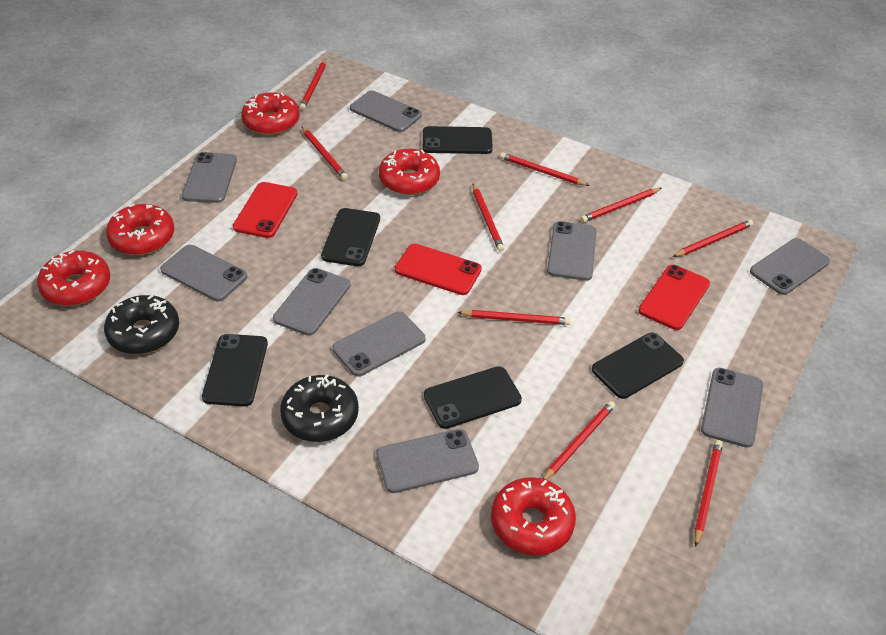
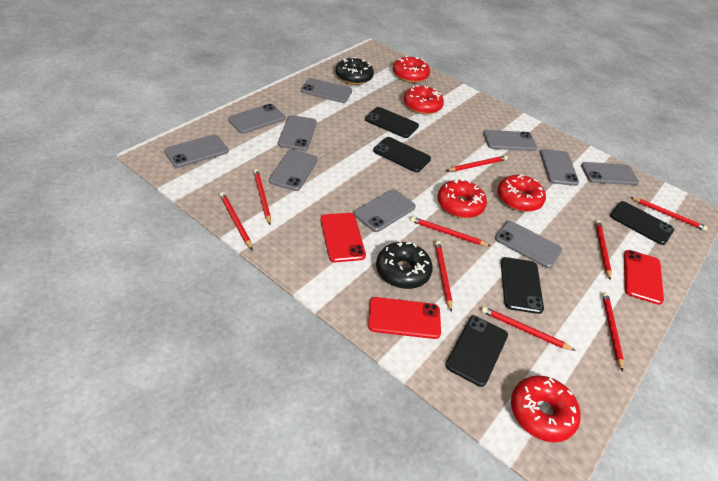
grey phone: 9 -> 10

